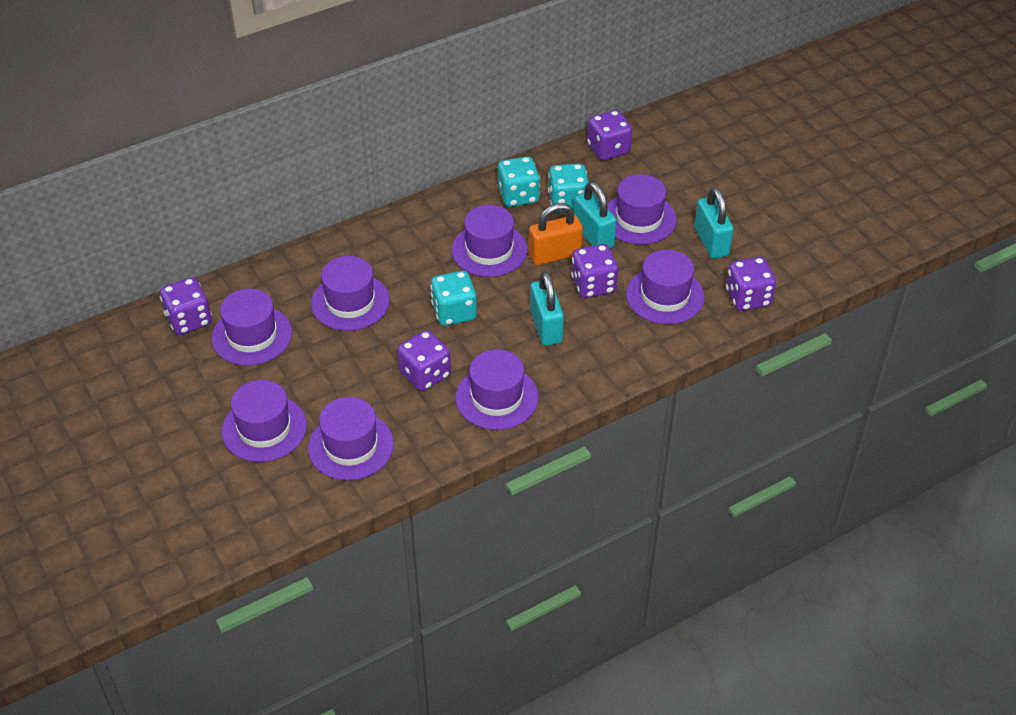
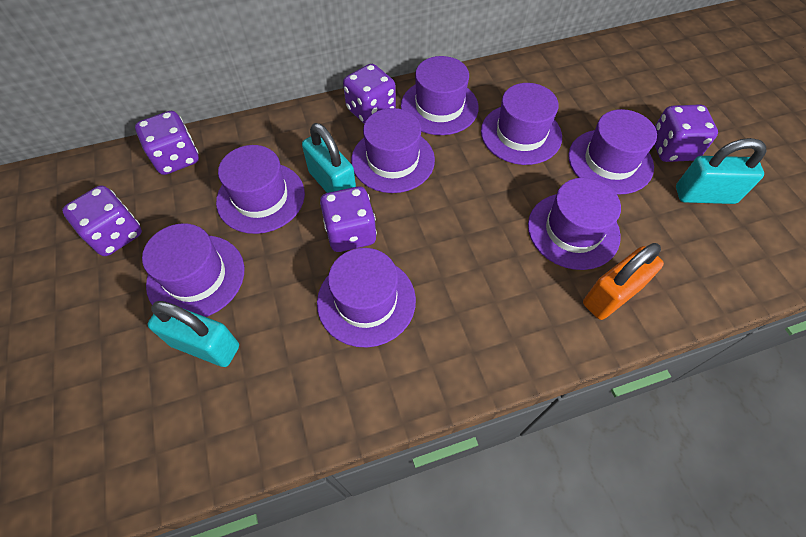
turquoise dice: 3 -> 0

